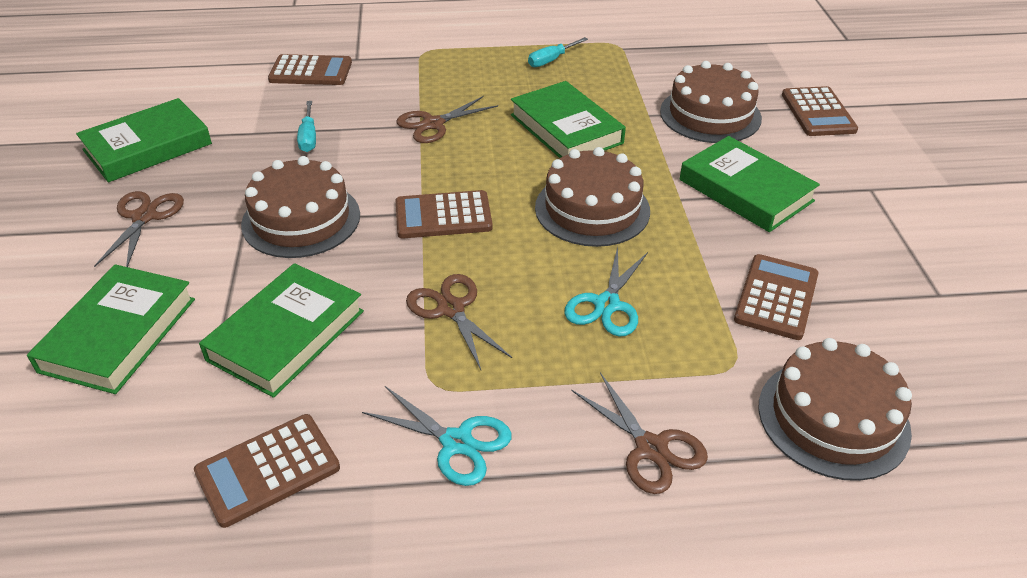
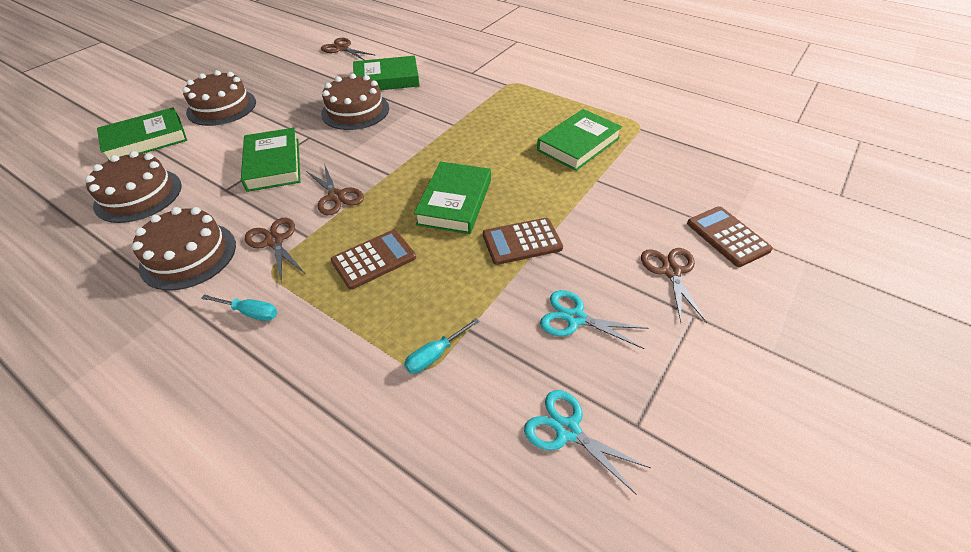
brown calculator: 5 -> 3

